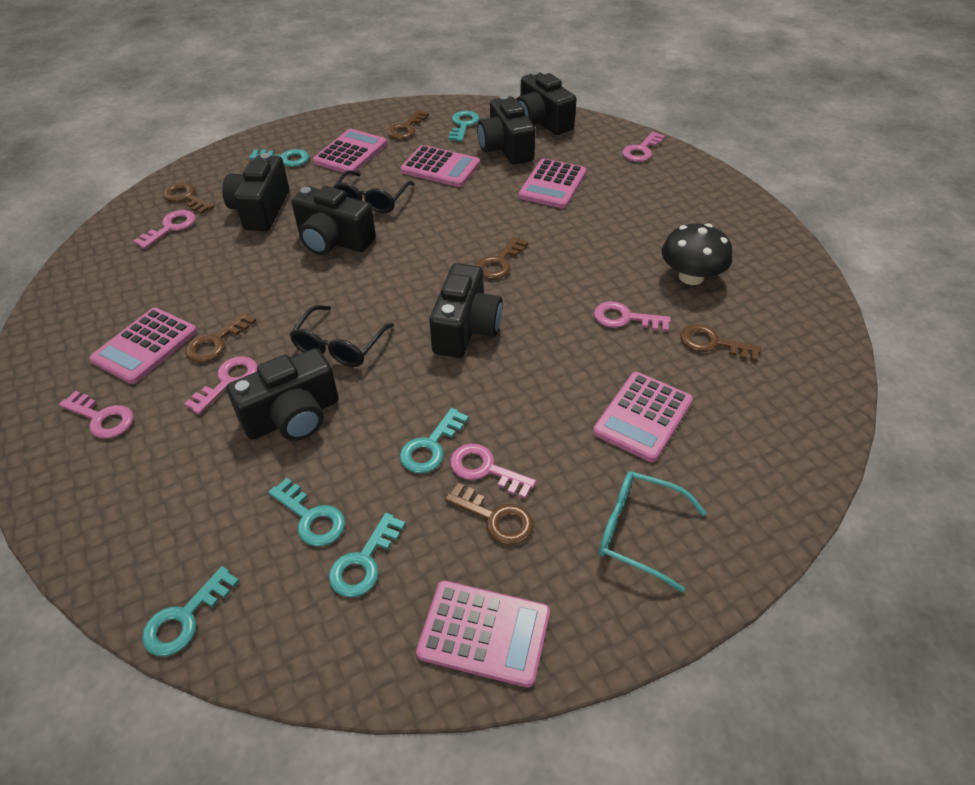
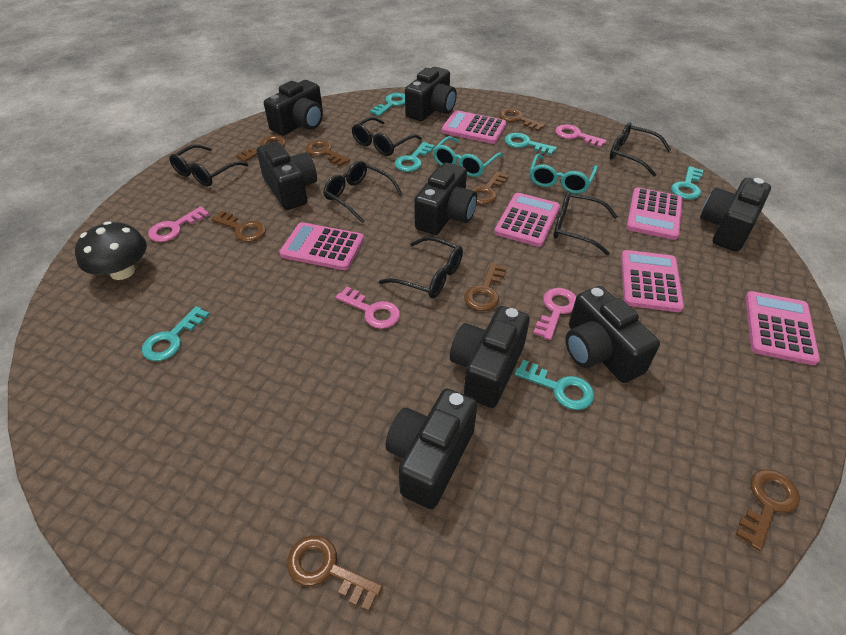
black camera: 6 -> 8
black glasses: 2 -> 6
brown key: 6 -> 8
pink key: 6 -> 4
turquoise glasses: 1 -> 2

